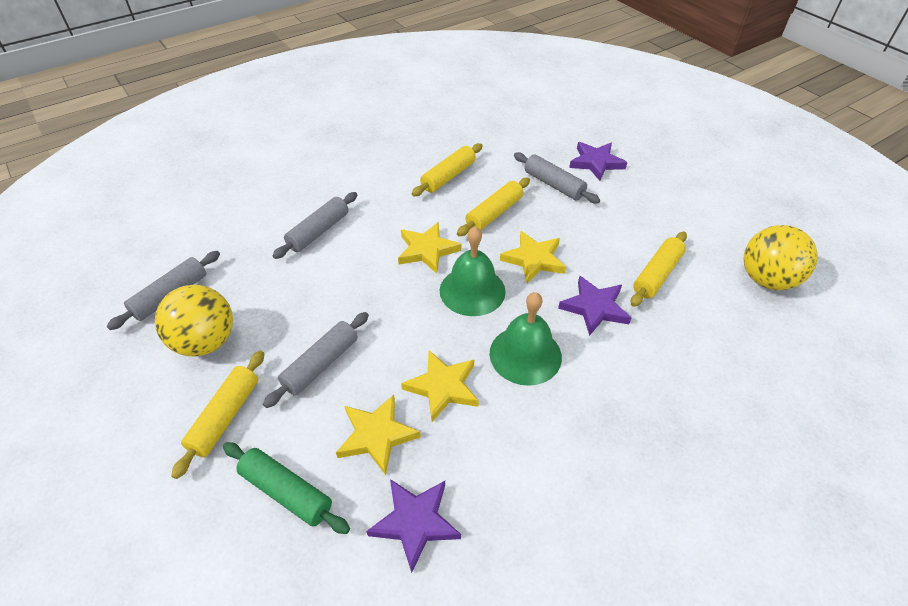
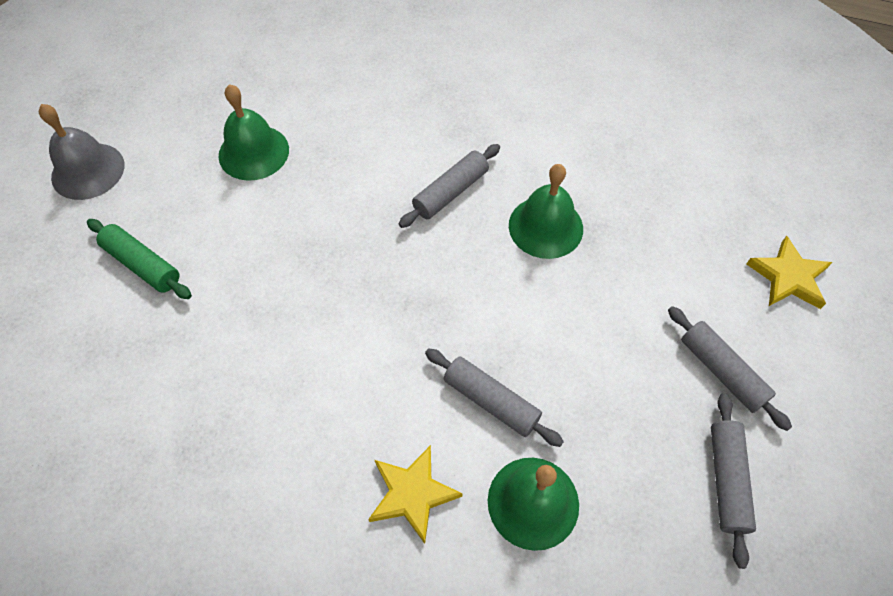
green bell: 2 -> 3
grey bell: 0 -> 1
purple star: 3 -> 0
yellow ball: 2 -> 0
yellow rolling pin: 4 -> 0
yellow star: 4 -> 2

